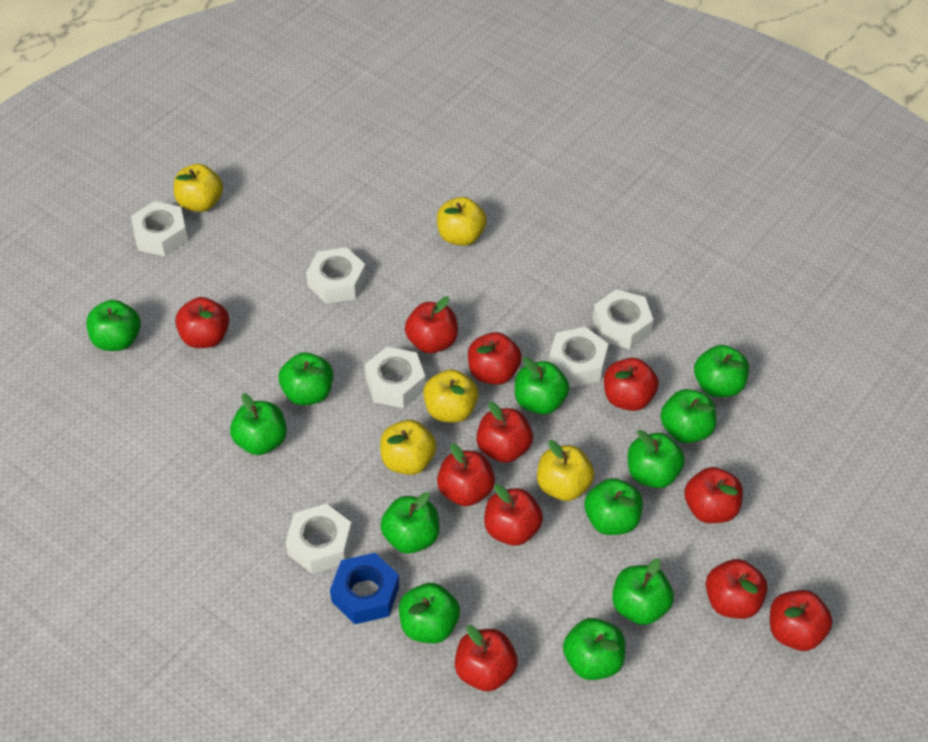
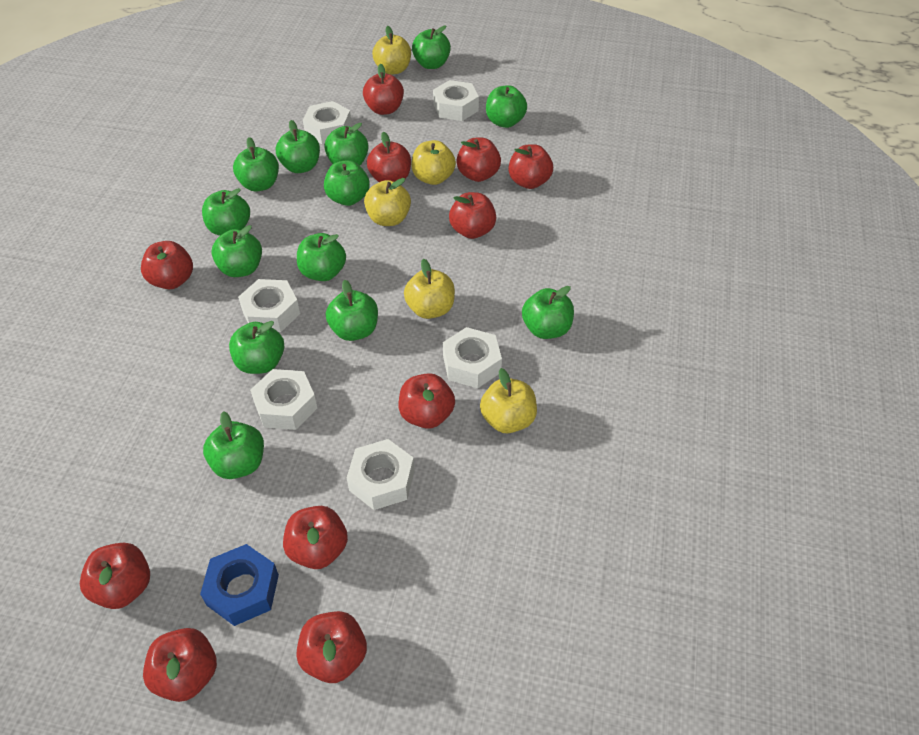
green apple: 12 -> 13

